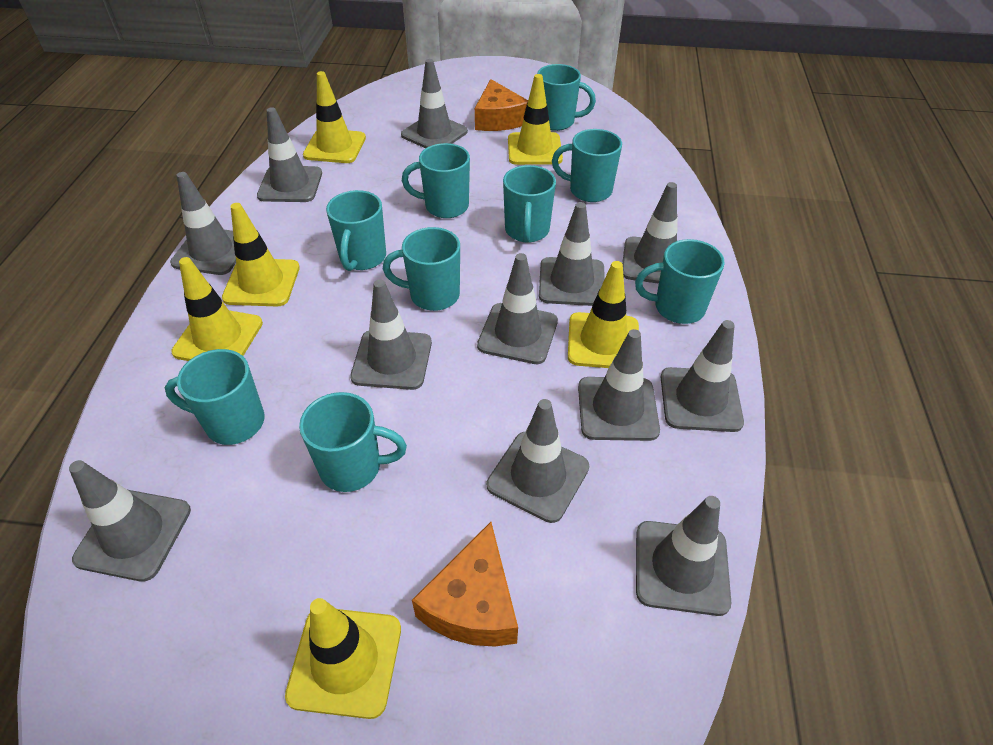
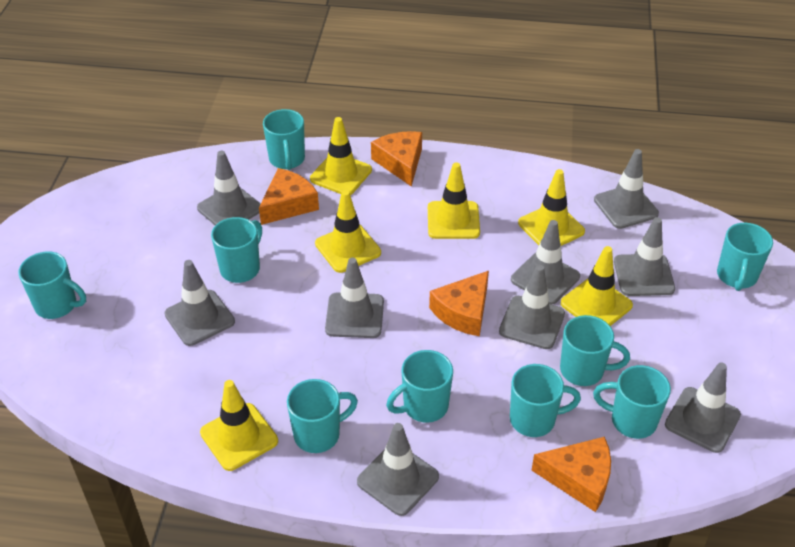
grey traffic cone: 12 -> 9
orange cheese: 2 -> 4

